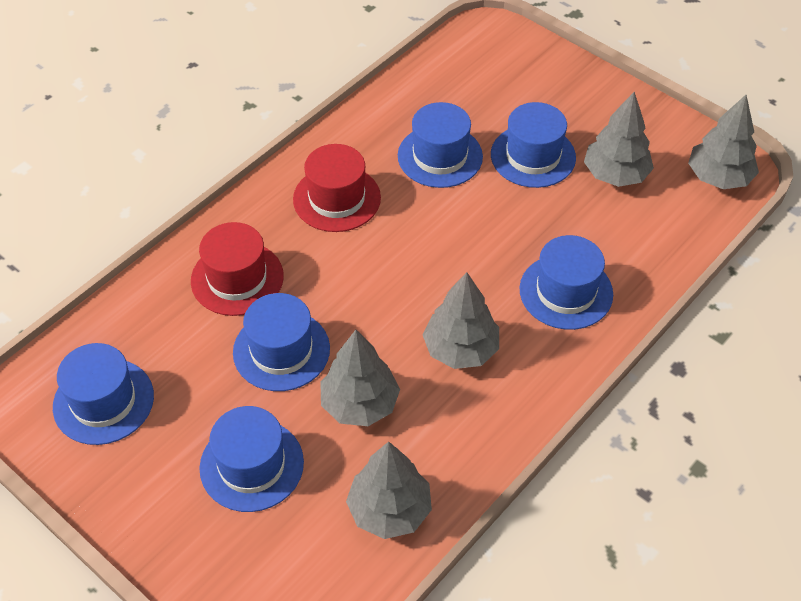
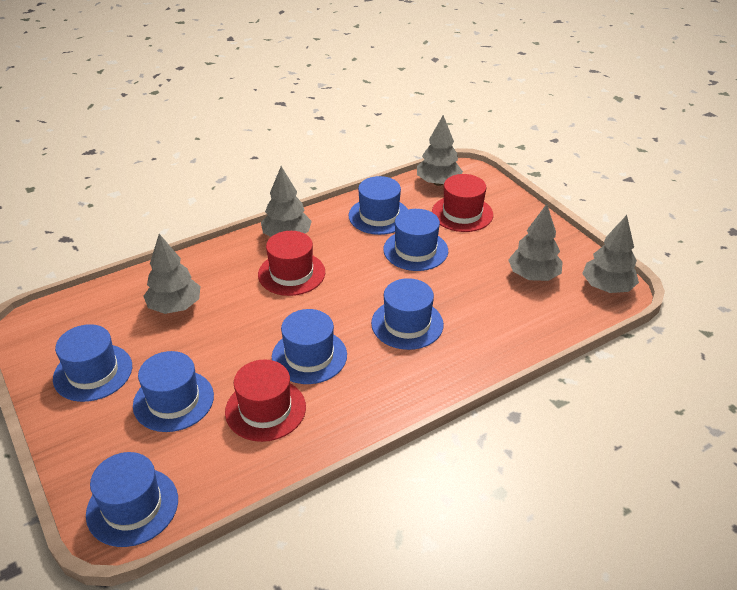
blue hat: 6 -> 7
red hat: 2 -> 3

